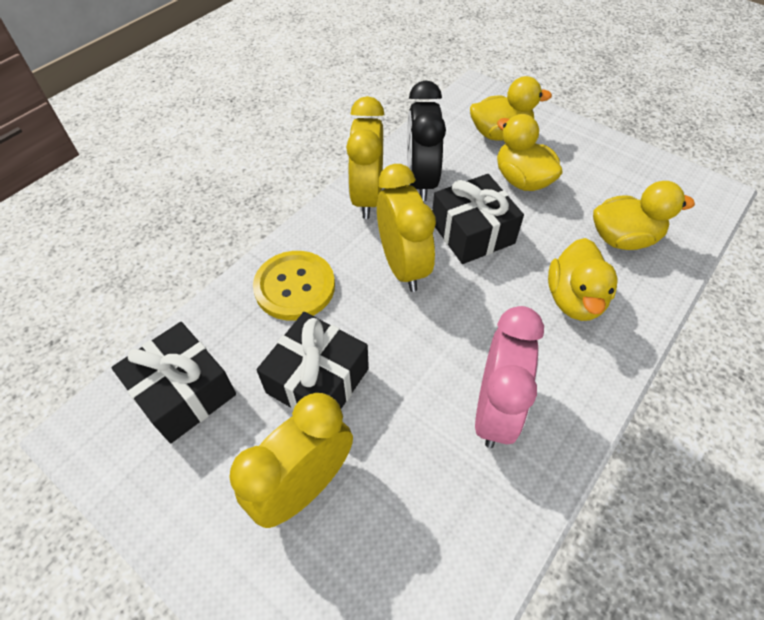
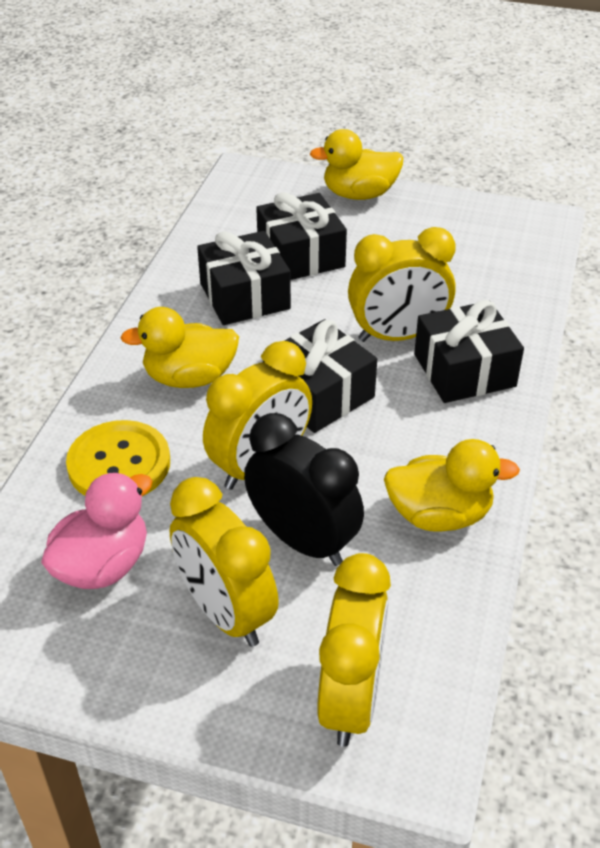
black gift: 3 -> 4
pink clock: 1 -> 0
pink duck: 0 -> 1
yellow clock: 3 -> 4
yellow duck: 4 -> 3

